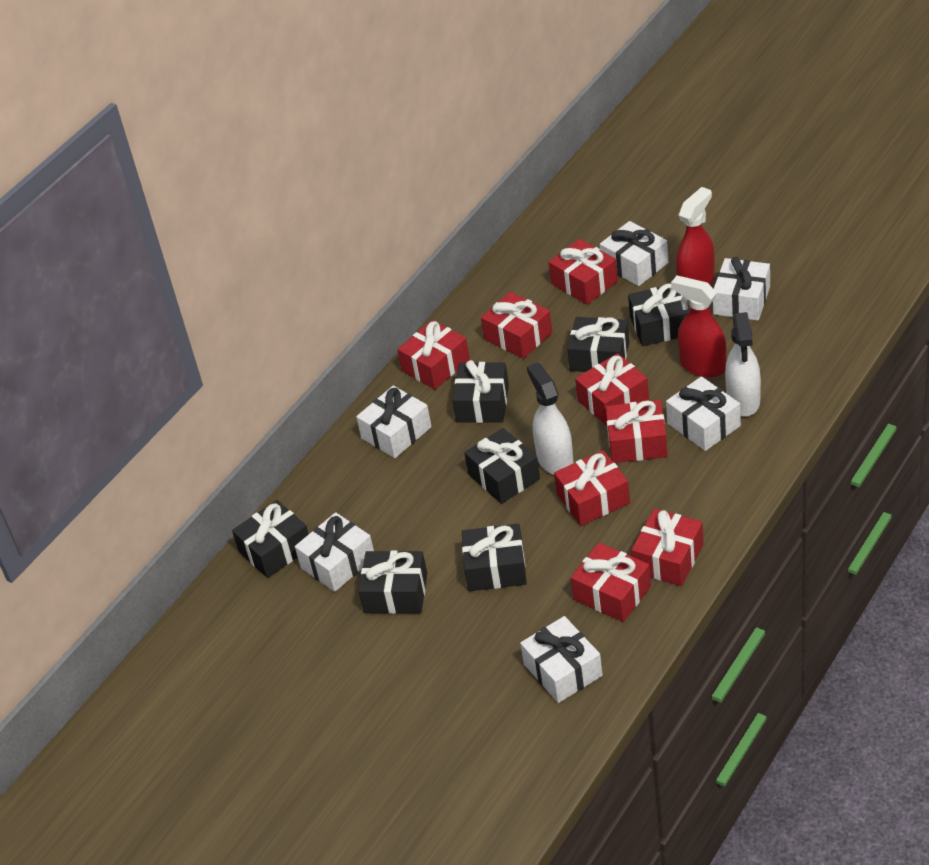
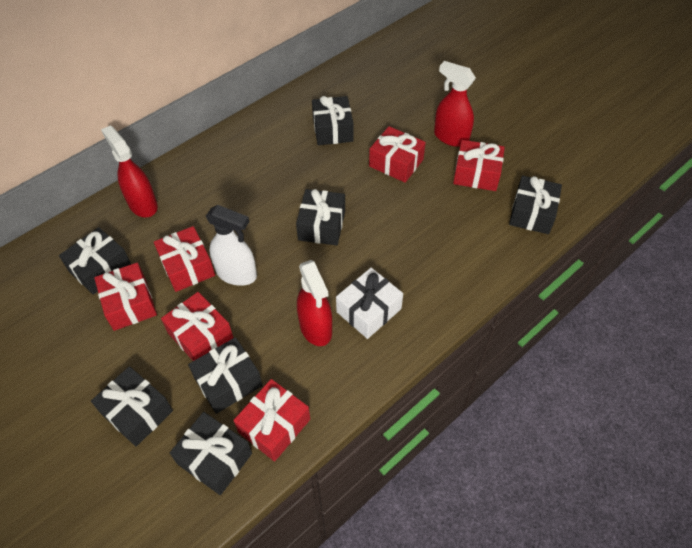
red gift: 8 -> 6
red spray bottle: 2 -> 3
white gift: 6 -> 1
white spray bottle: 2 -> 1

